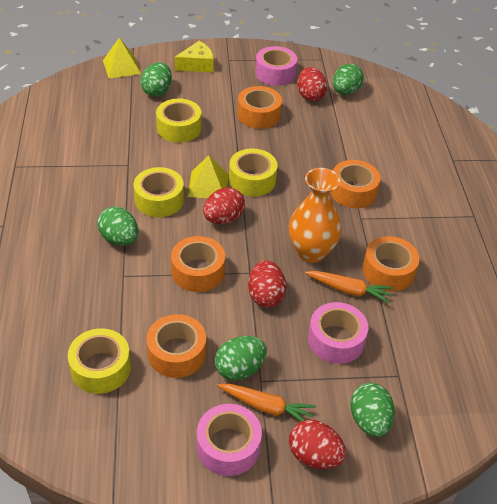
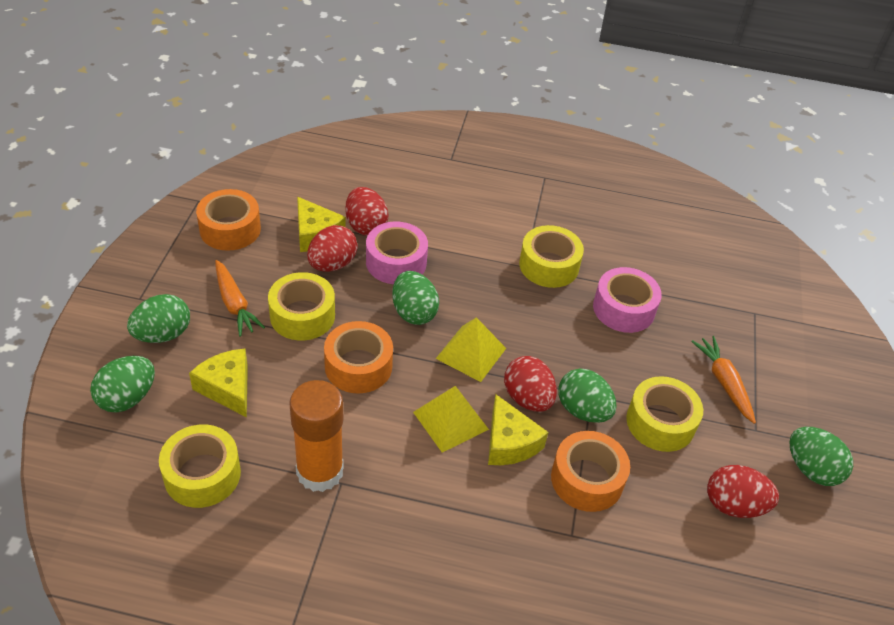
orange glue stick: 0 -> 1
orange tape: 5 -> 3
orange vase: 1 -> 0
pink tape: 3 -> 2
yellow cheese: 1 -> 3

